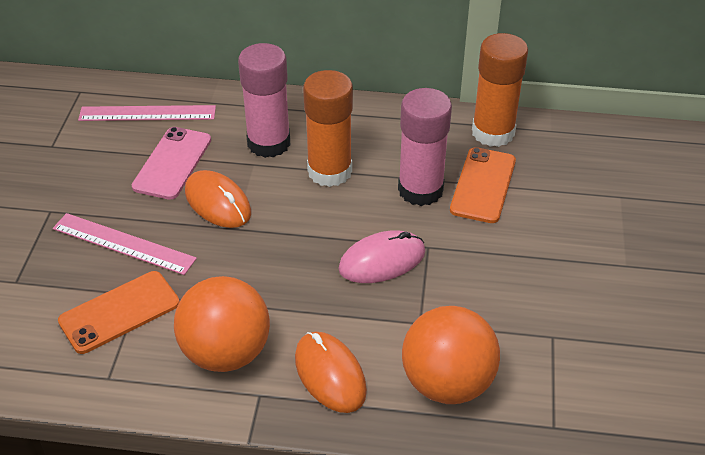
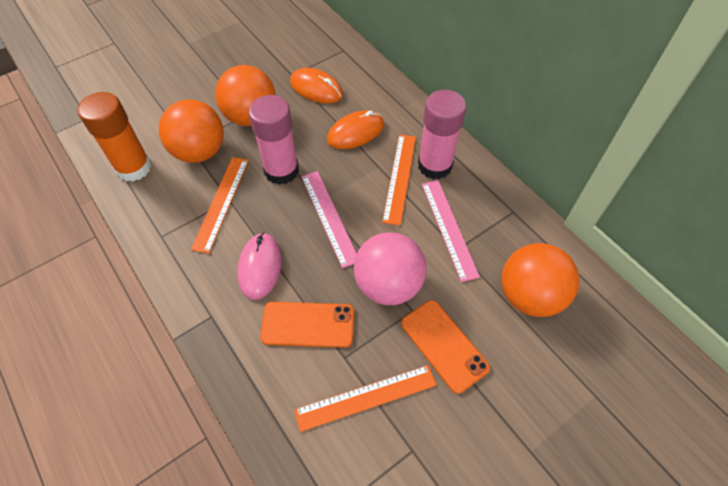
orange ball: 2 -> 3
orange glue stick: 2 -> 1
orange ruler: 0 -> 3
pink ball: 0 -> 1
pink phone: 1 -> 0

